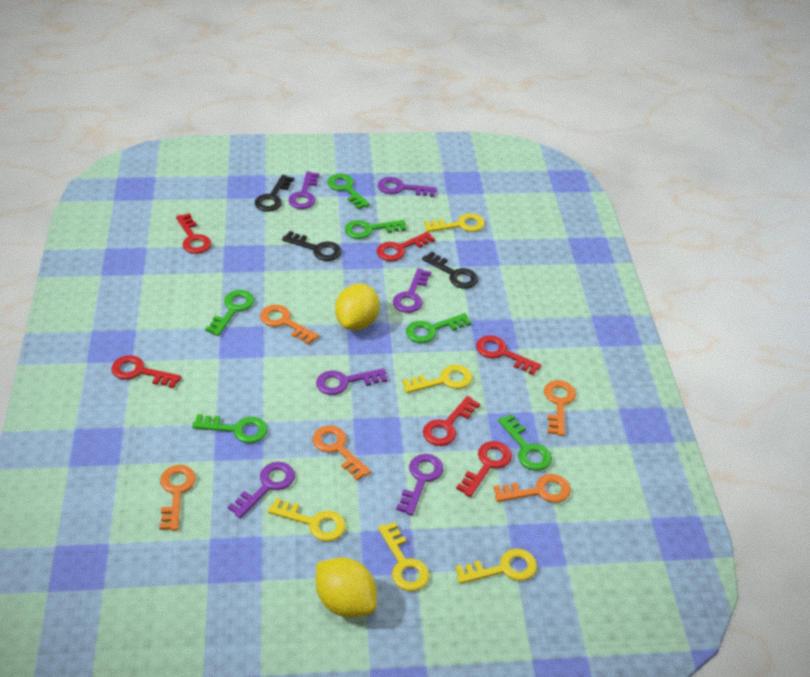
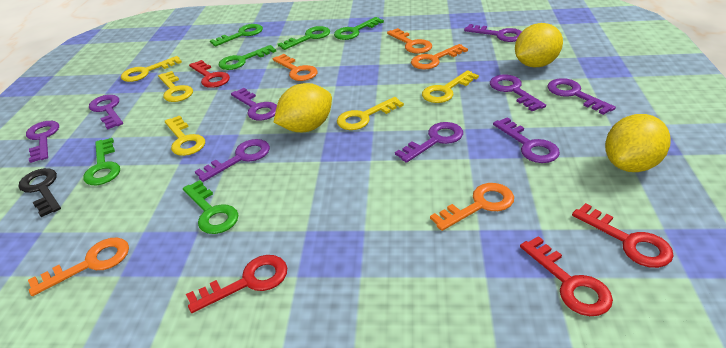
black key: 3 -> 1
purple key: 6 -> 9
red key: 6 -> 4
yellow lemon: 2 -> 3

